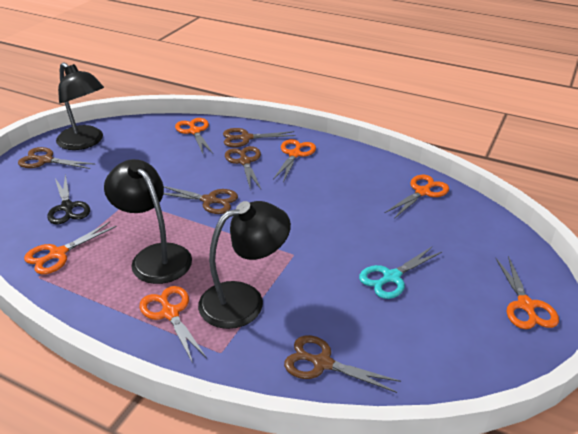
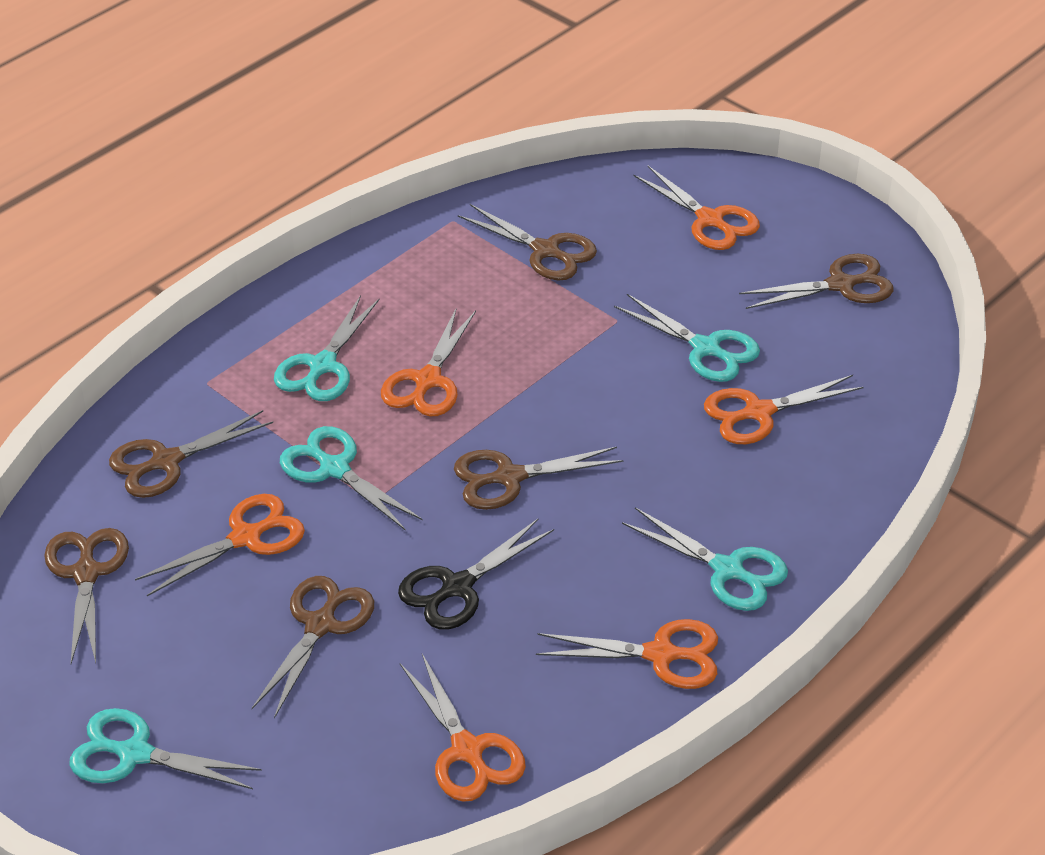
black lamp: 3 -> 0
brown scissors: 5 -> 6
turquoise scissors: 1 -> 5

